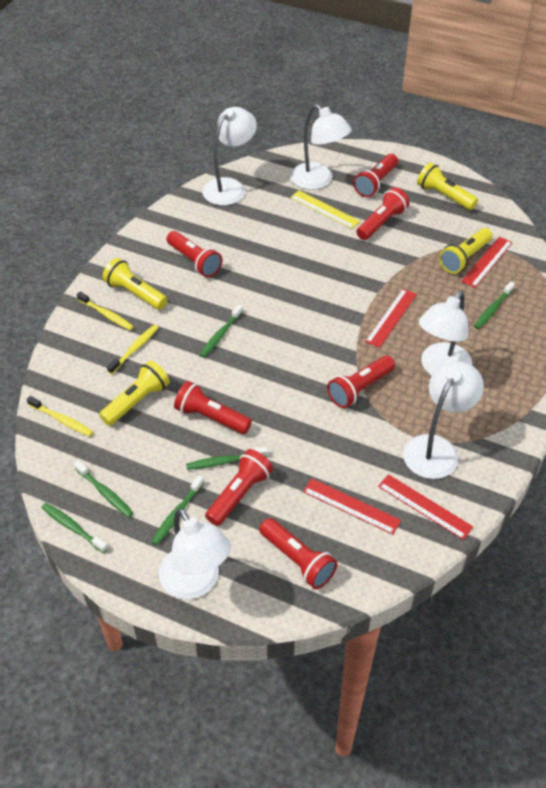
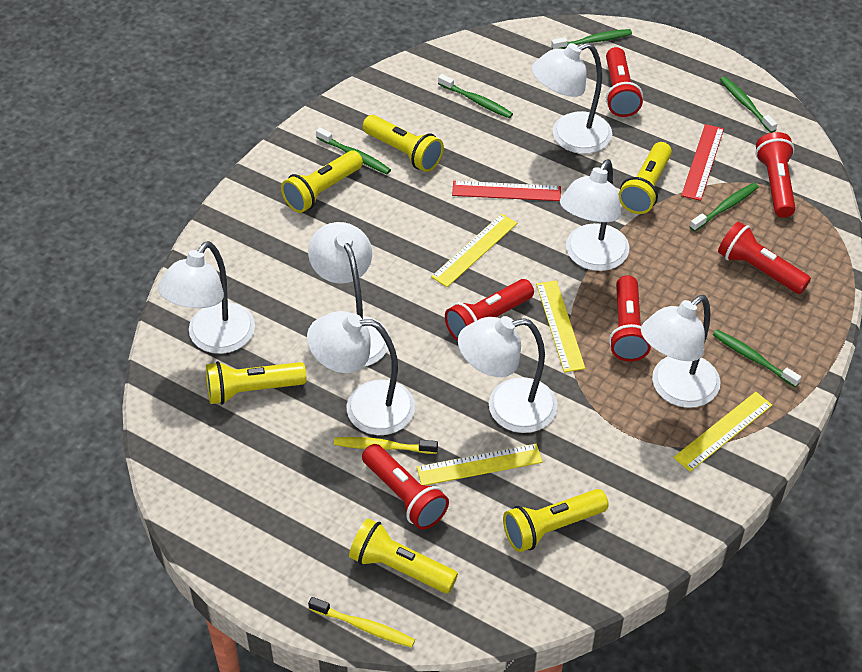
red flashlight: 7 -> 6
red ruler: 4 -> 2
white lamp: 5 -> 7
yellow flashlight: 4 -> 6
yellow ruler: 1 -> 4
yellow toothbrush: 3 -> 2

